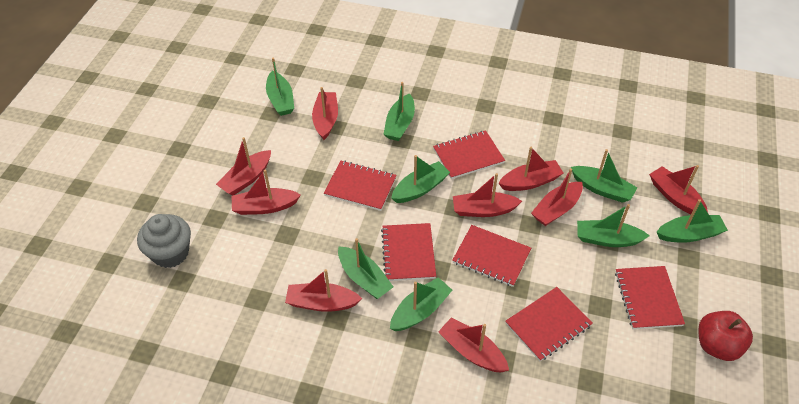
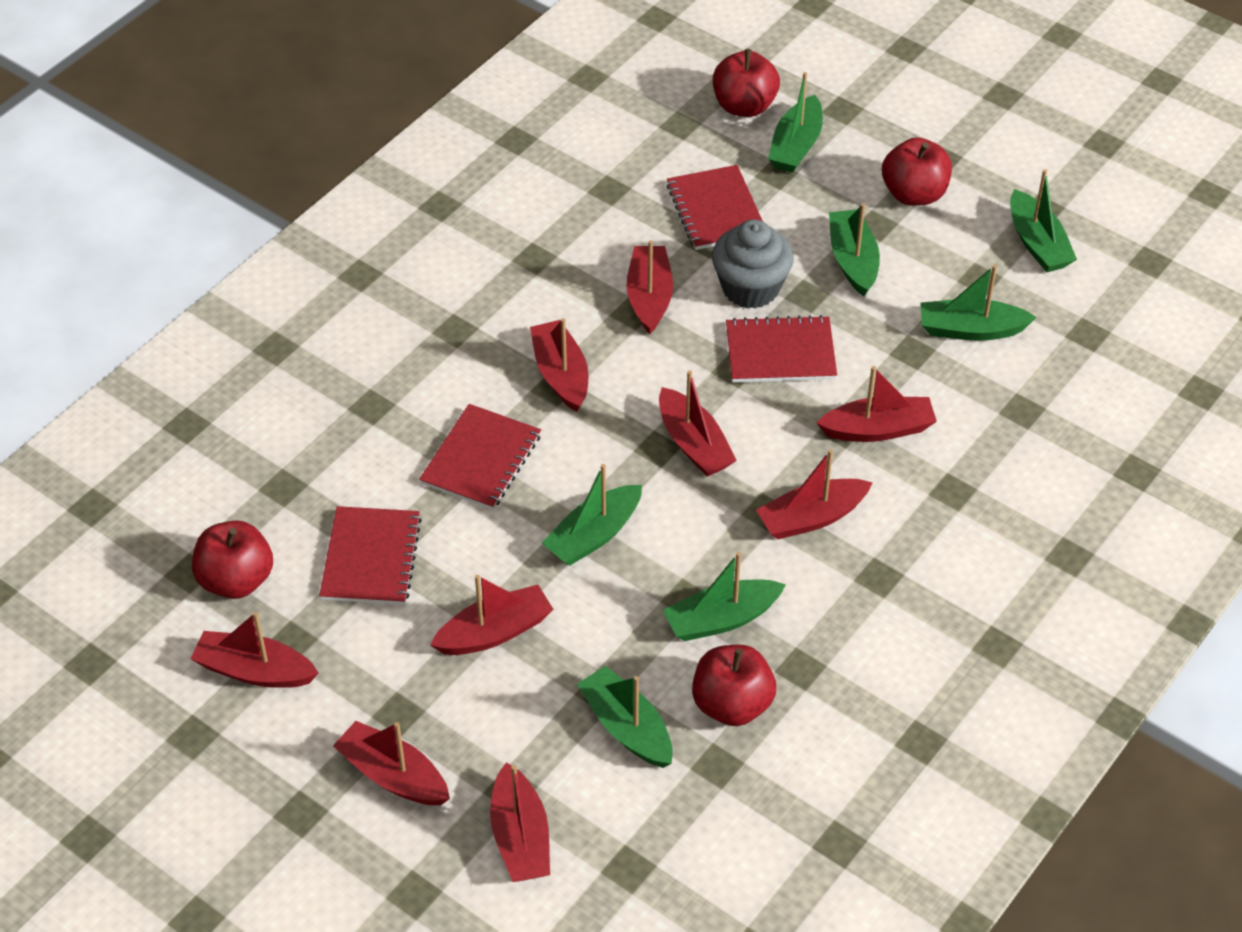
green boat: 8 -> 7
red apple: 1 -> 4
red notebook: 6 -> 4

